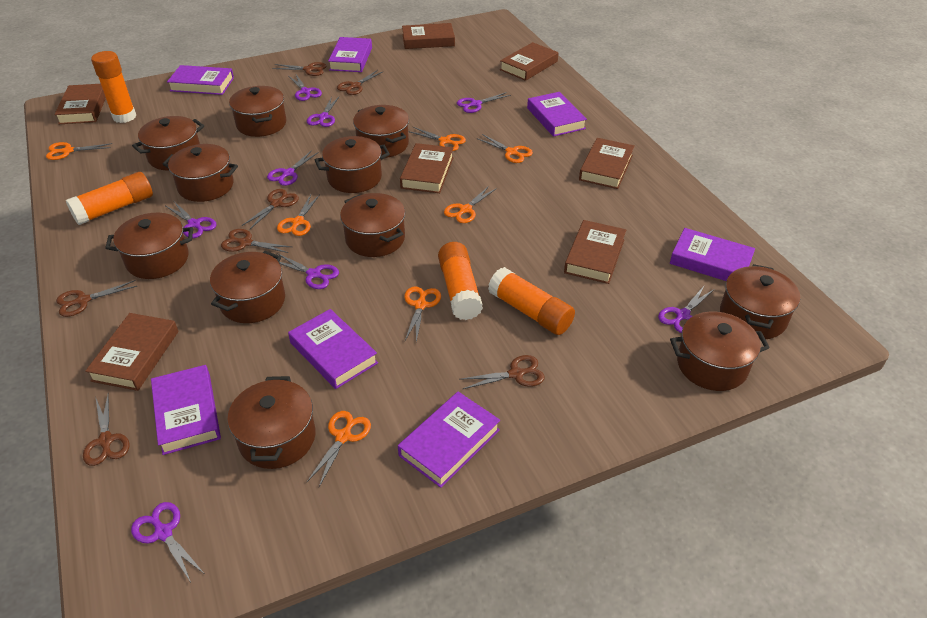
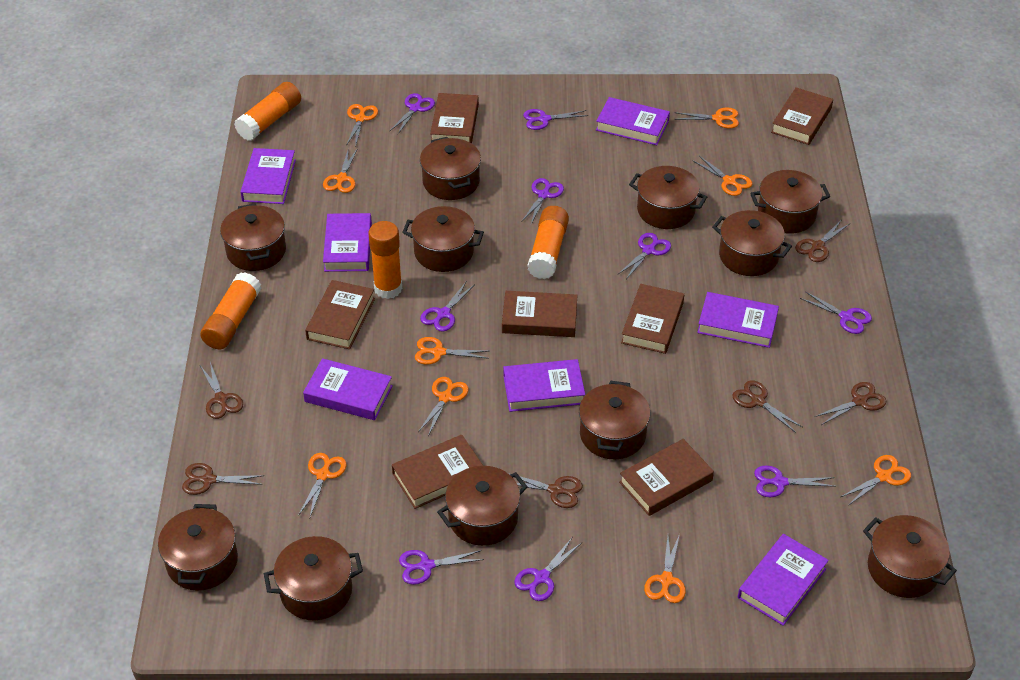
brown scissors: 7 -> 6
orange scissors: 7 -> 9
purple scissors: 8 -> 9

